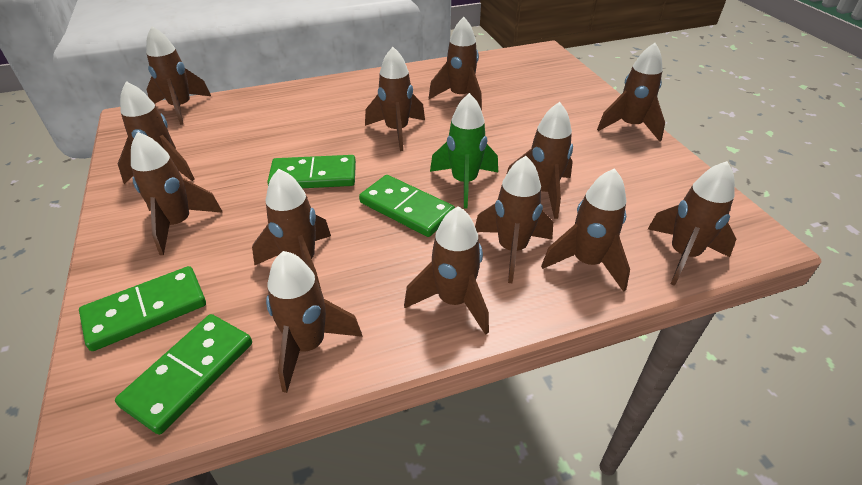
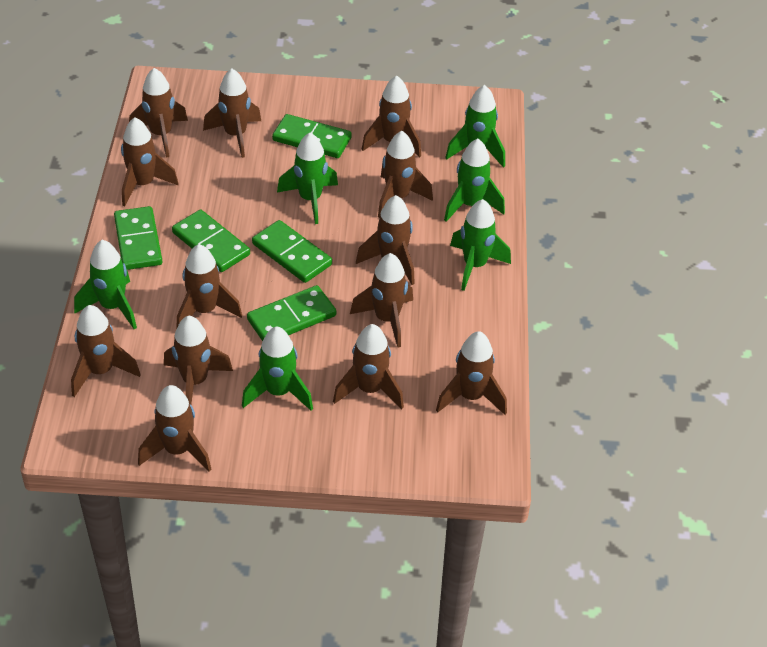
green domino: 4 -> 5
green rocket: 1 -> 6

